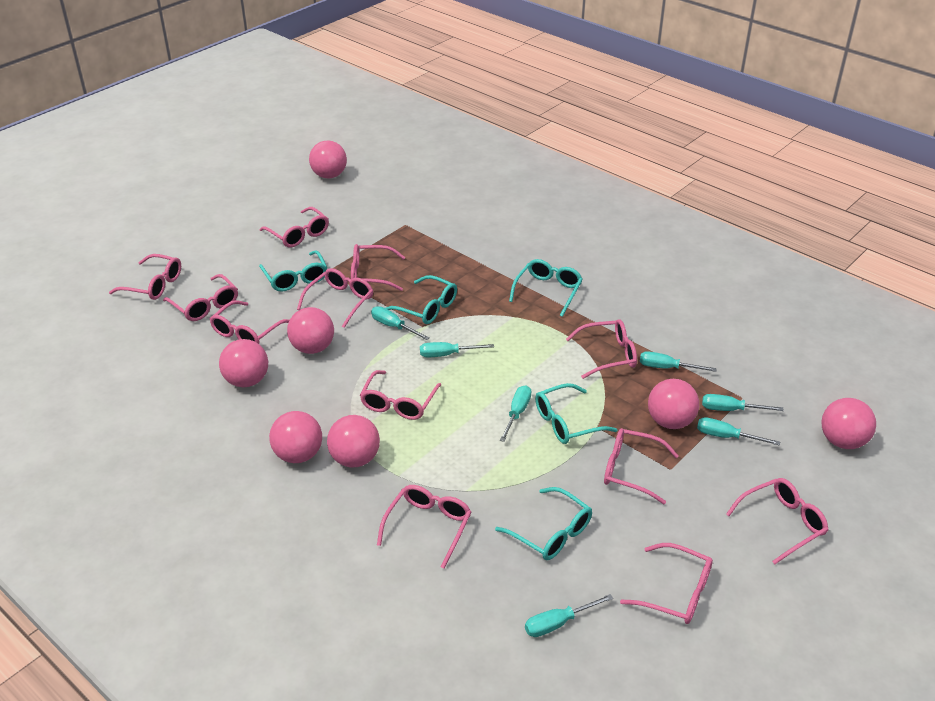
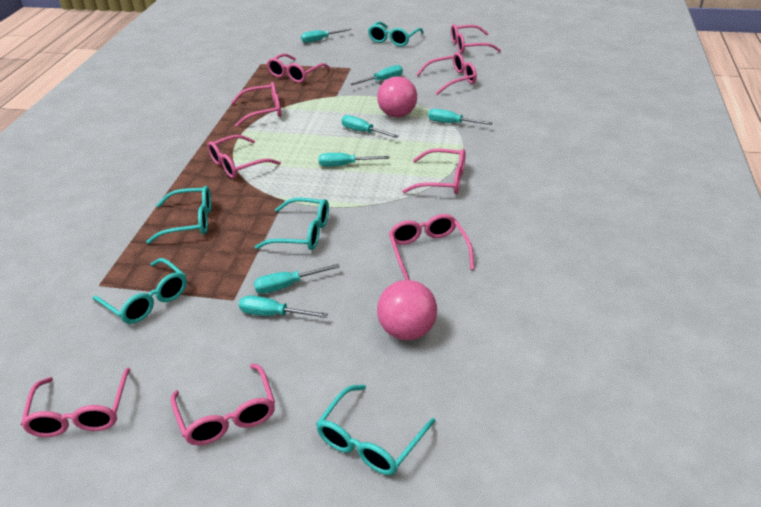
pink ball: 7 -> 2
pink glasses: 12 -> 9

